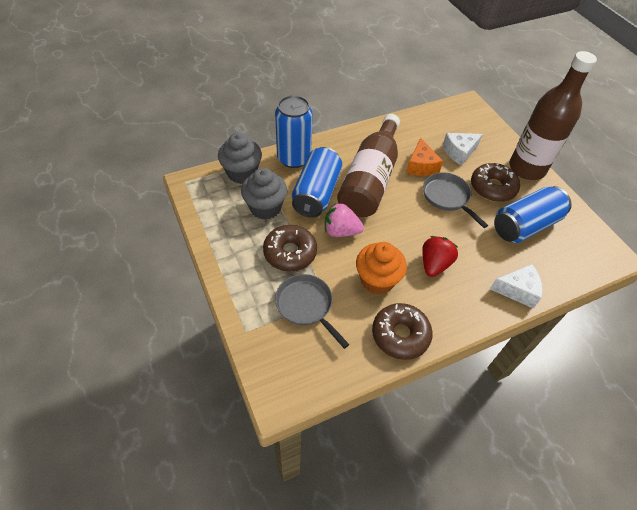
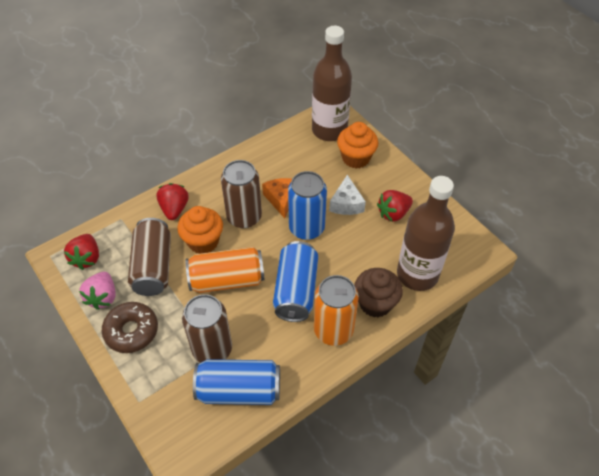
brown can: 0 -> 3
brown cupcake: 0 -> 1
brown donut: 3 -> 1
grey cupcake: 2 -> 0
grey pan: 2 -> 0
orange can: 0 -> 2
orange cupcake: 1 -> 2
red strawberry: 1 -> 3
white cheese: 2 -> 1

